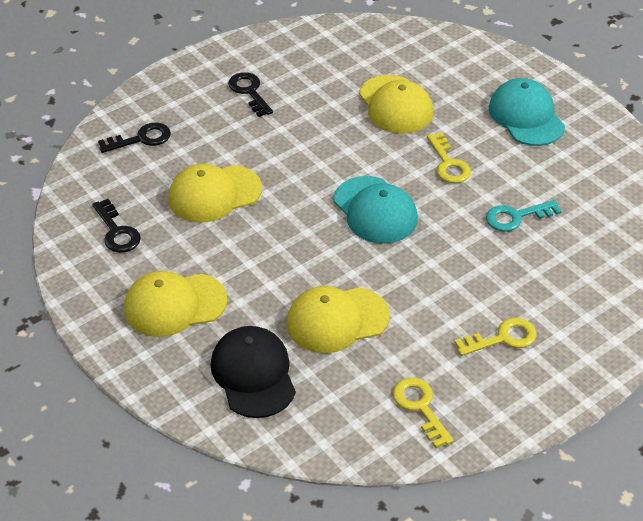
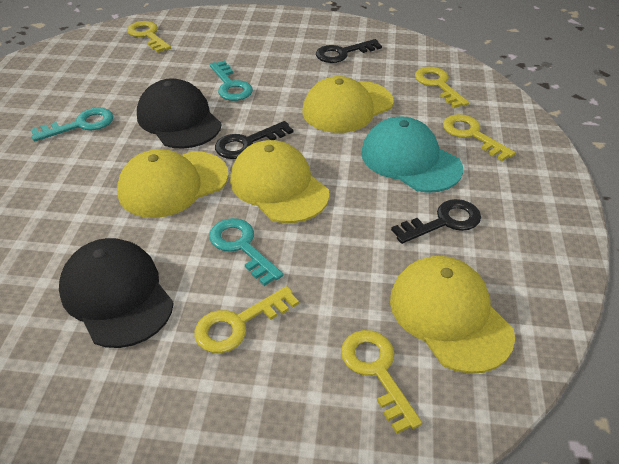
black cap: 1 -> 2
turquoise cap: 2 -> 1
turquoise key: 1 -> 3
yellow key: 3 -> 5

